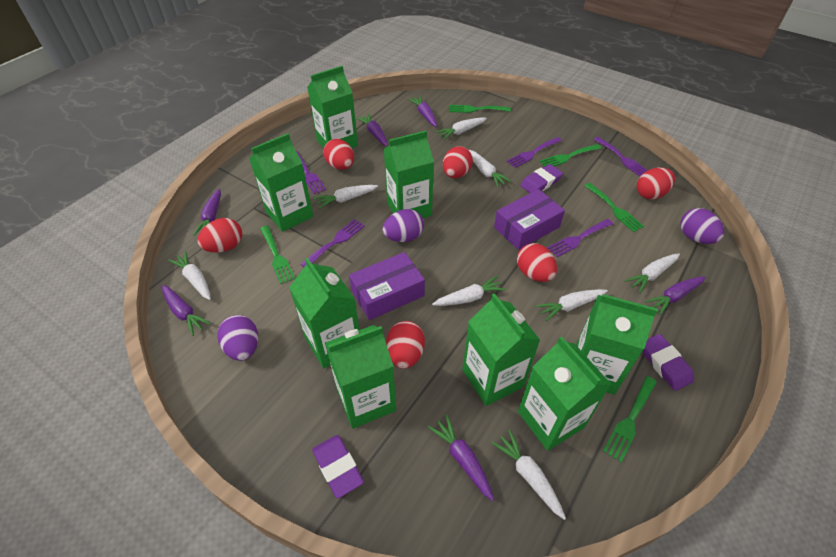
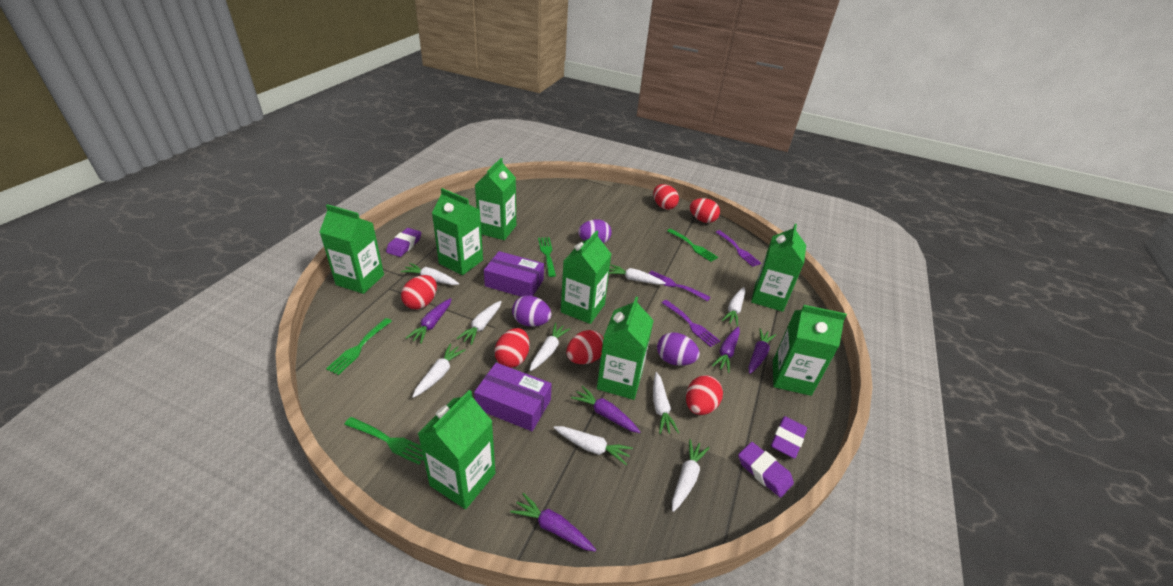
green fork: 5 -> 4
purple carrot: 6 -> 5
purple fork: 5 -> 3
white carrot: 8 -> 9

